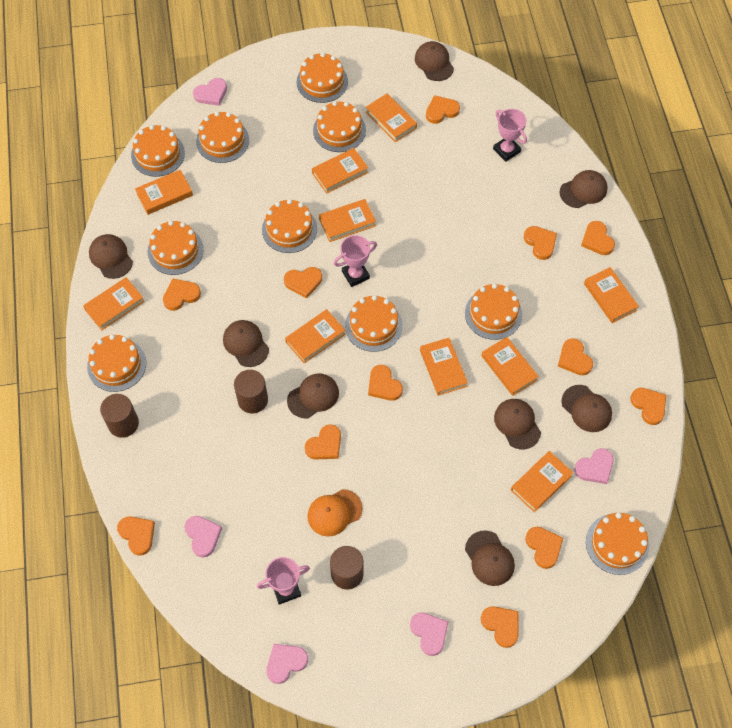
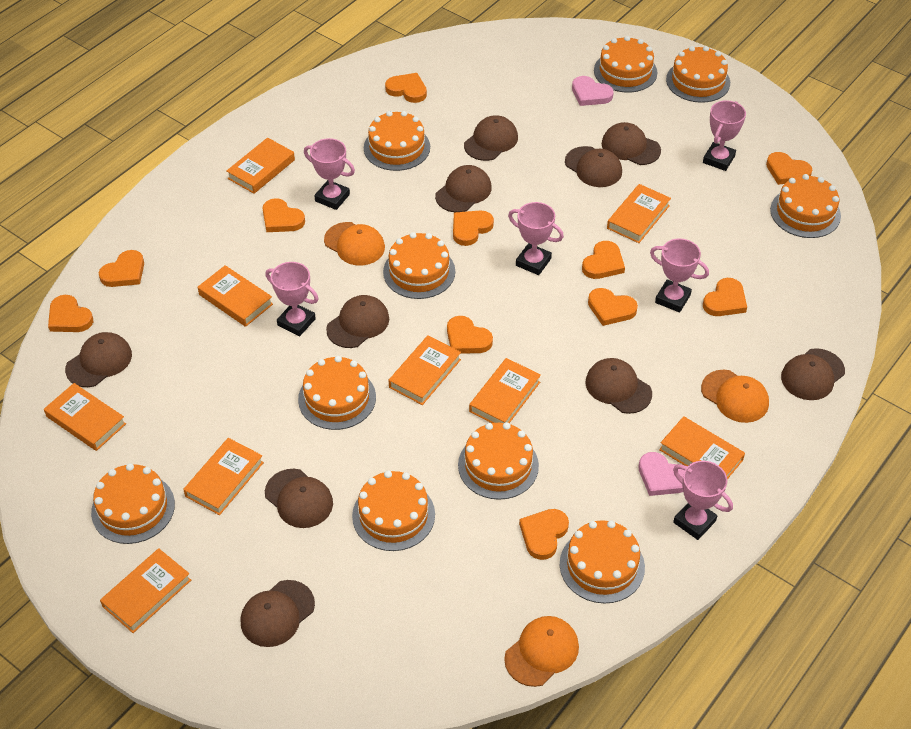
brown cap: 8 -> 10
brown cylinder: 3 -> 0
orange book: 10 -> 9
orange cap: 1 -> 3
orange heart: 12 -> 11
pink heart: 5 -> 2
pink trophy: 3 -> 6

